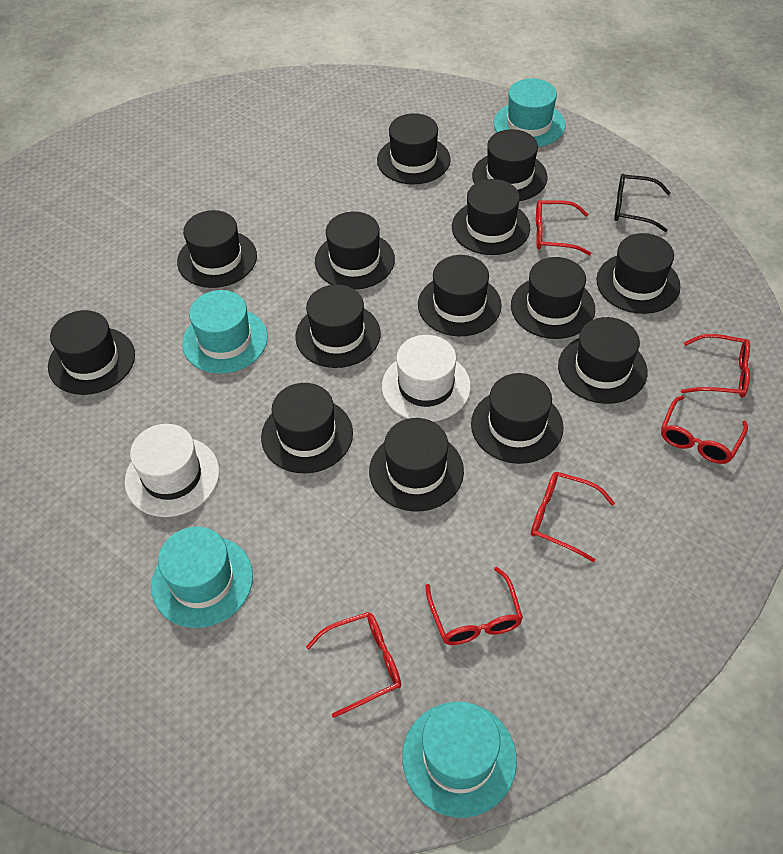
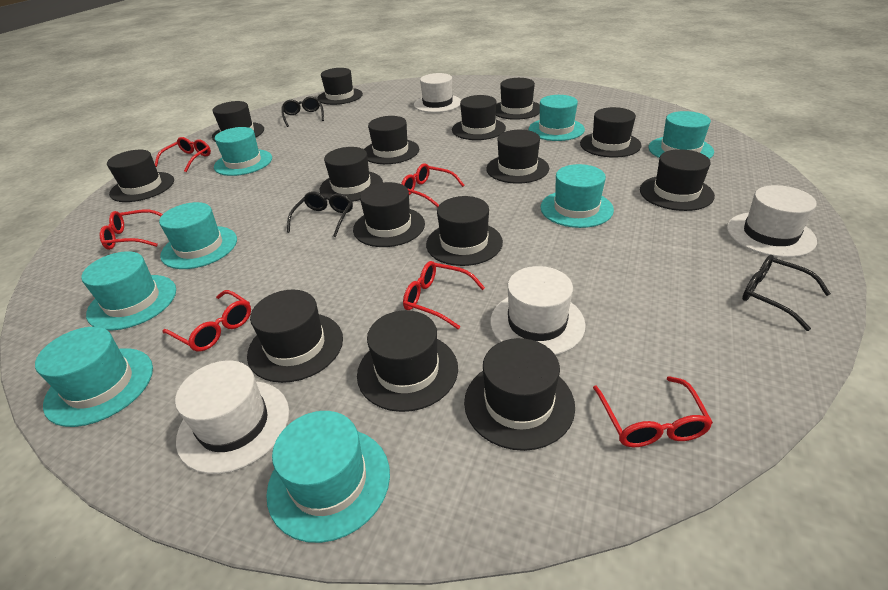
black glasses: 1 -> 3
black hat: 14 -> 15
turquoise hat: 4 -> 8
white hat: 2 -> 4

